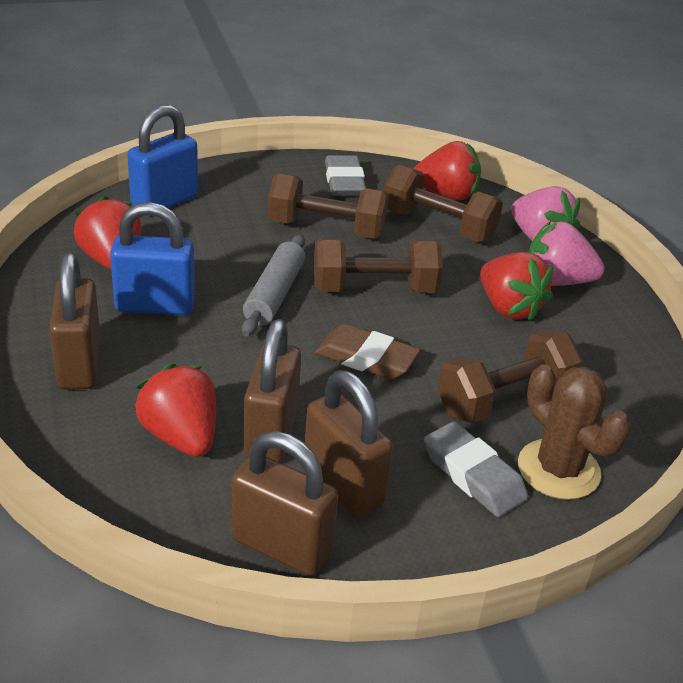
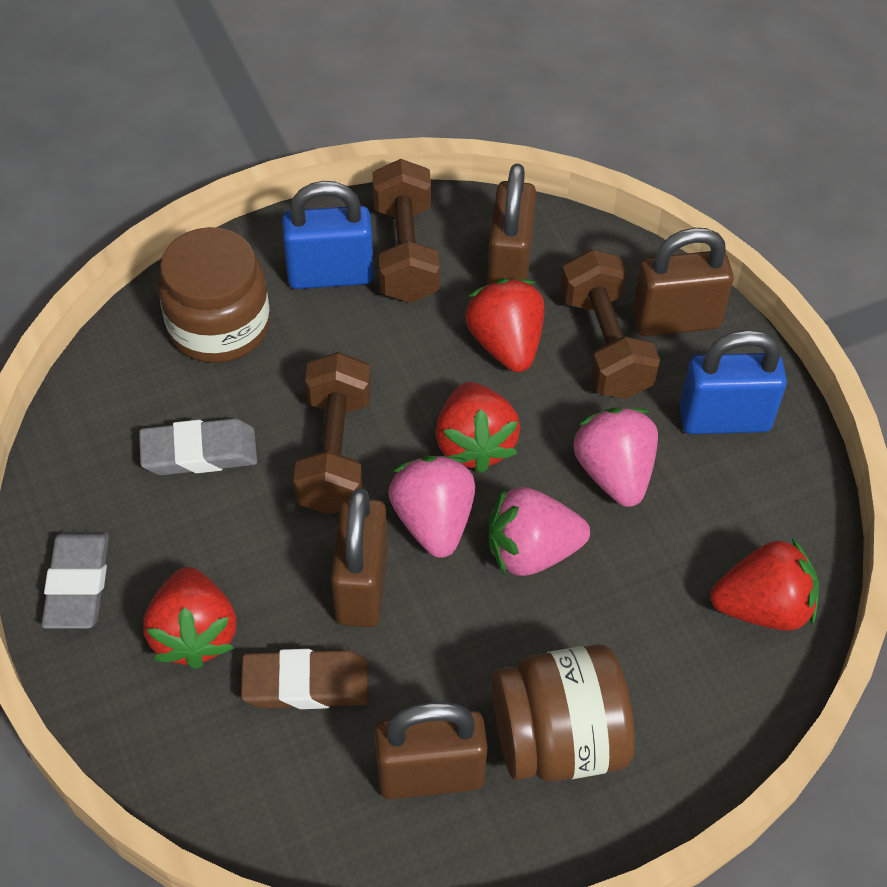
brown cactus: 1 -> 0
brown dumbbell: 4 -> 3
brown jar: 0 -> 2
grey rolling pin: 1 -> 0
pink strawberry: 2 -> 3

